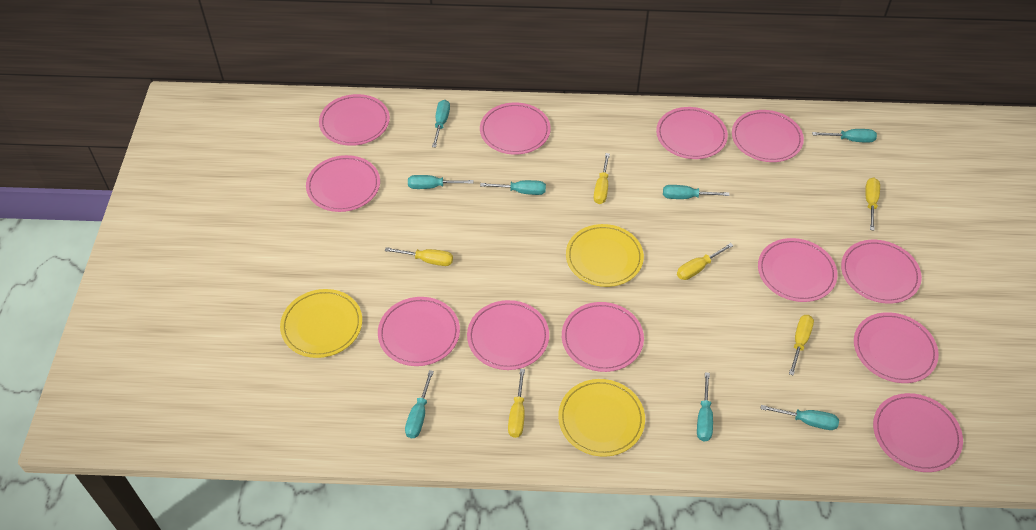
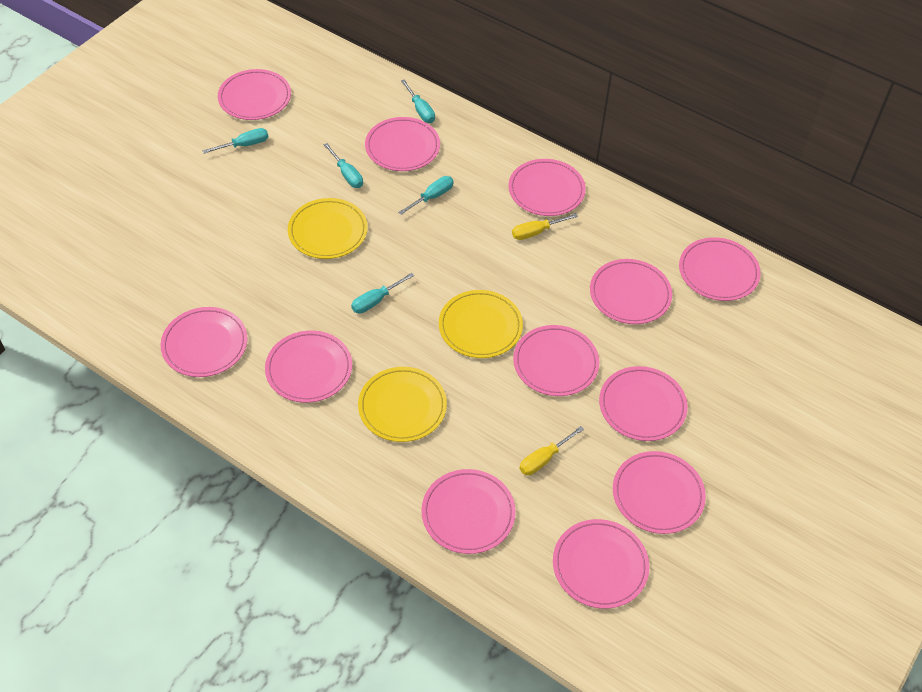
turquoise screwdriver: 8 -> 5
yellow screwdriver: 6 -> 2

